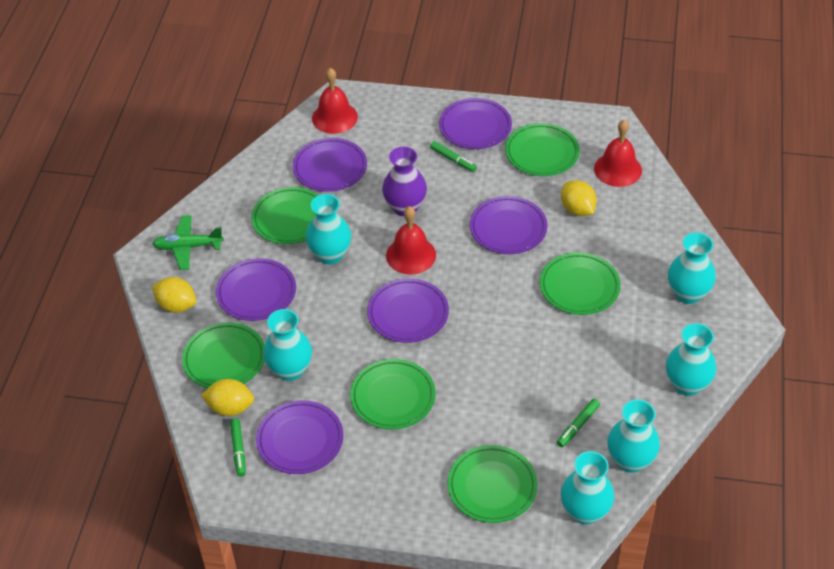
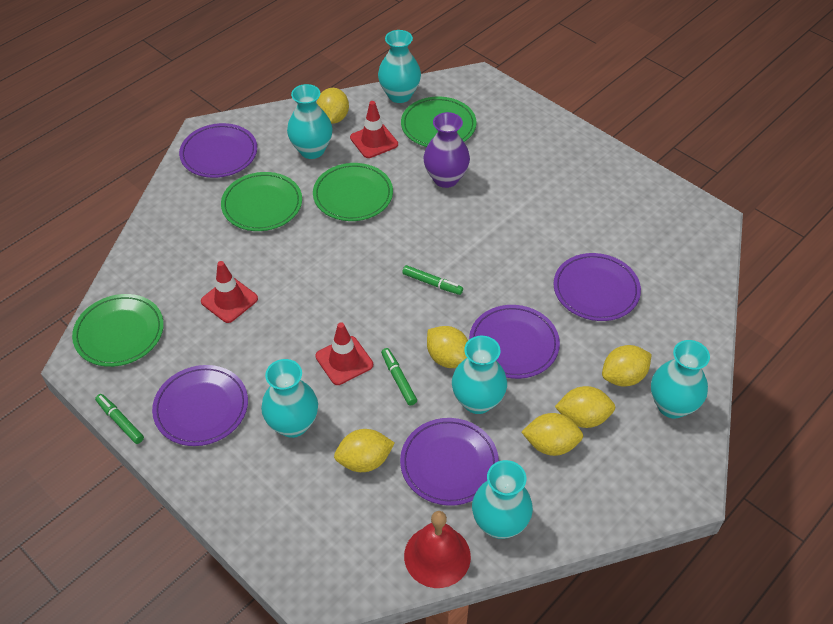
green plane: 1 -> 0
green plate: 6 -> 4
purple plate: 6 -> 5
red bell: 3 -> 1
red traffic cone: 0 -> 3
yellow lemon: 3 -> 6

